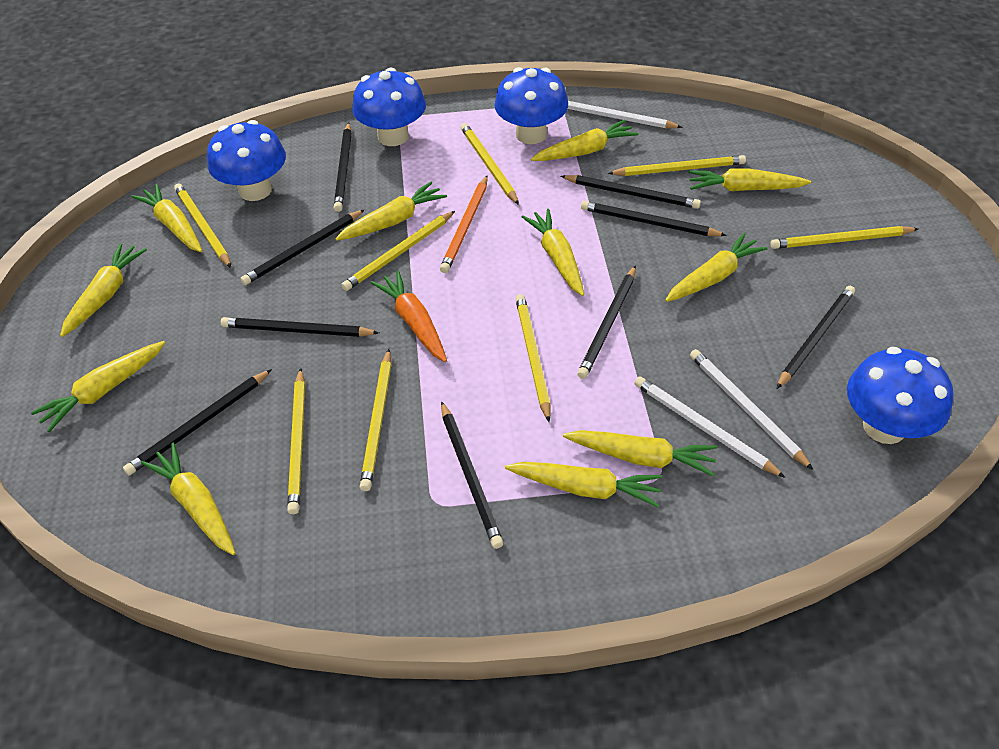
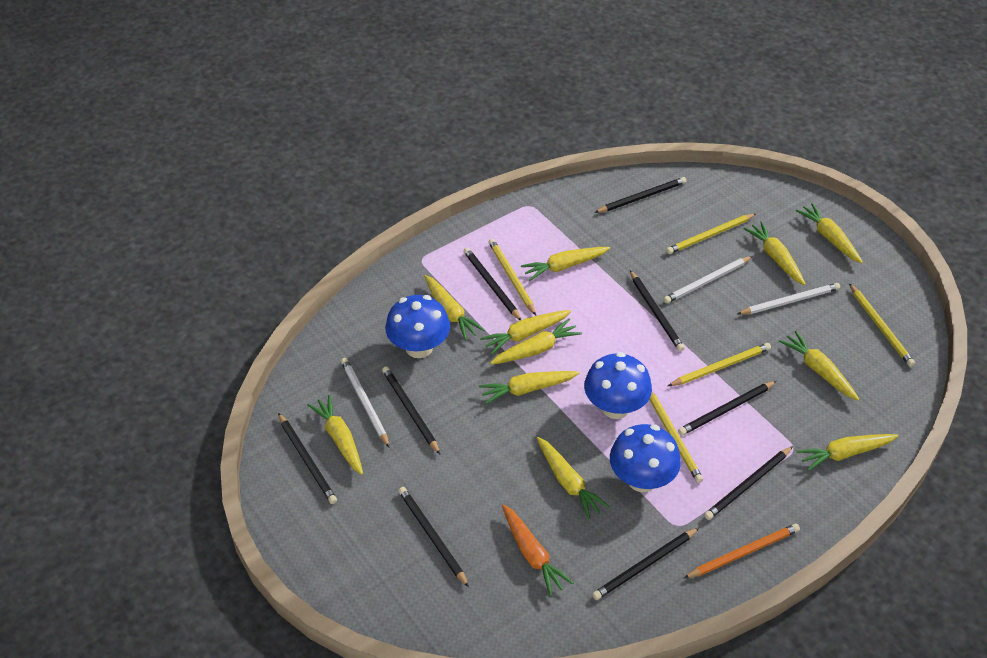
blue mushroom: 4 -> 3
yellow pencil: 8 -> 5

